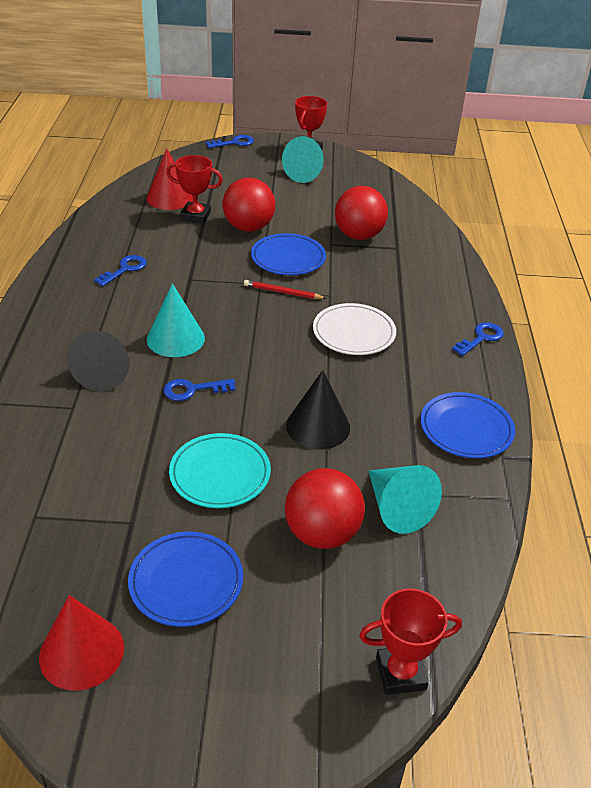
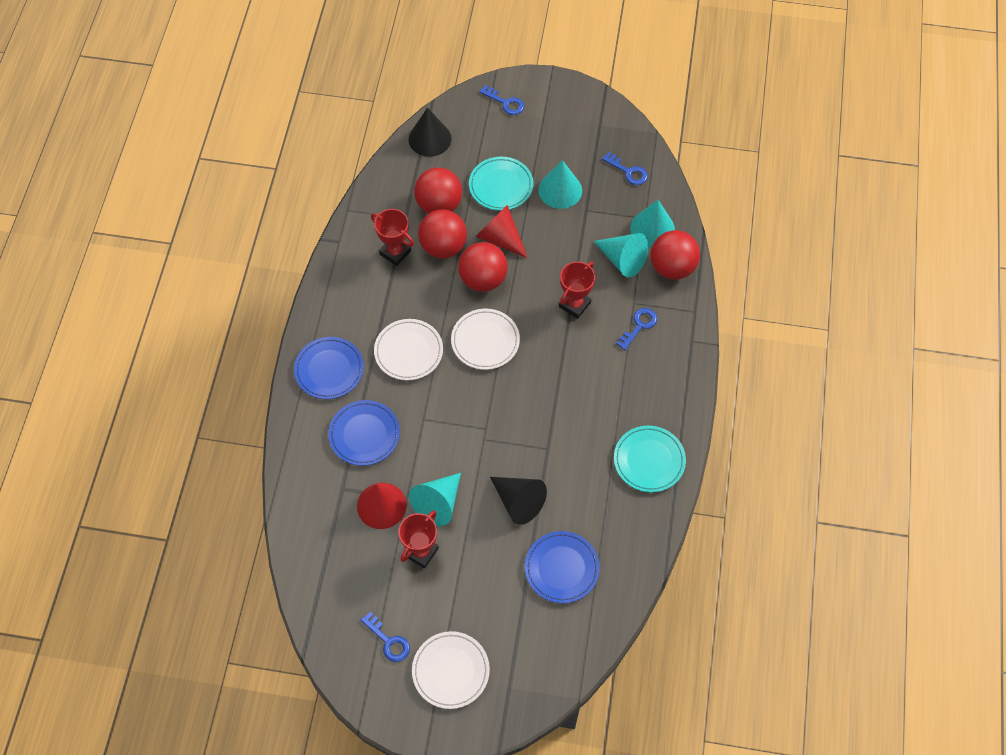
red ball: 3 -> 4
red pencil: 1 -> 0
turquoise cone: 3 -> 4
turquoise plate: 1 -> 2
white plate: 1 -> 3

